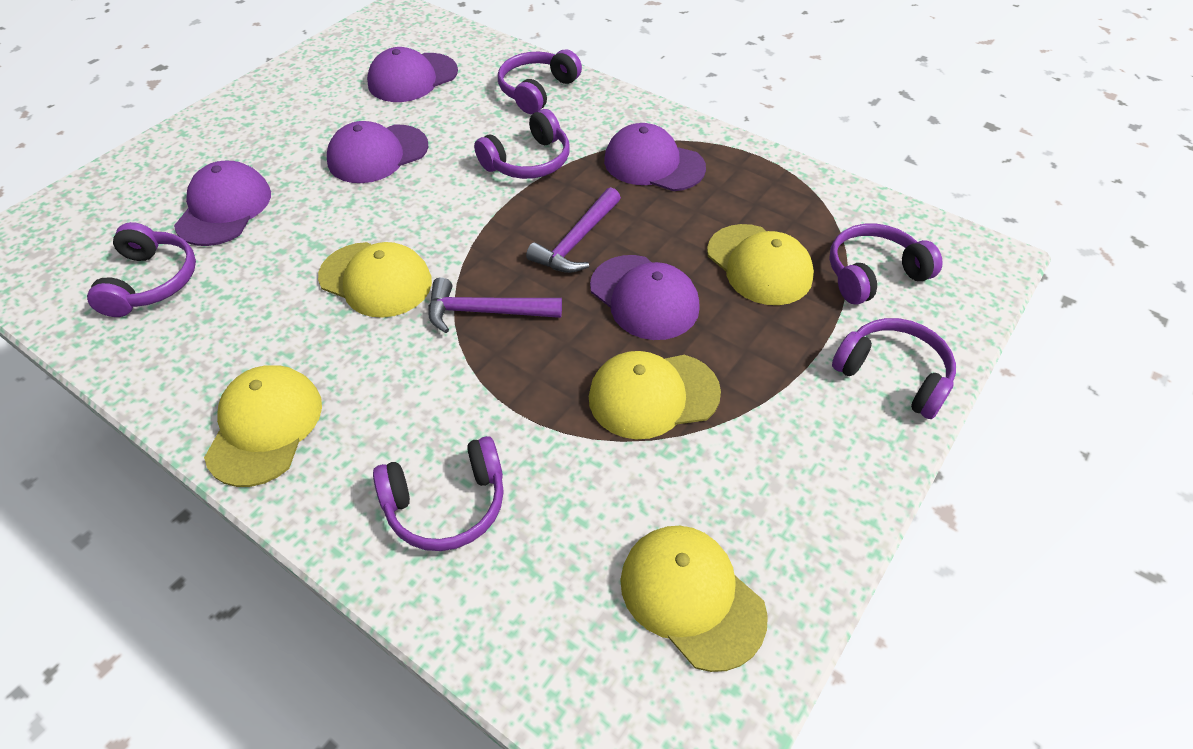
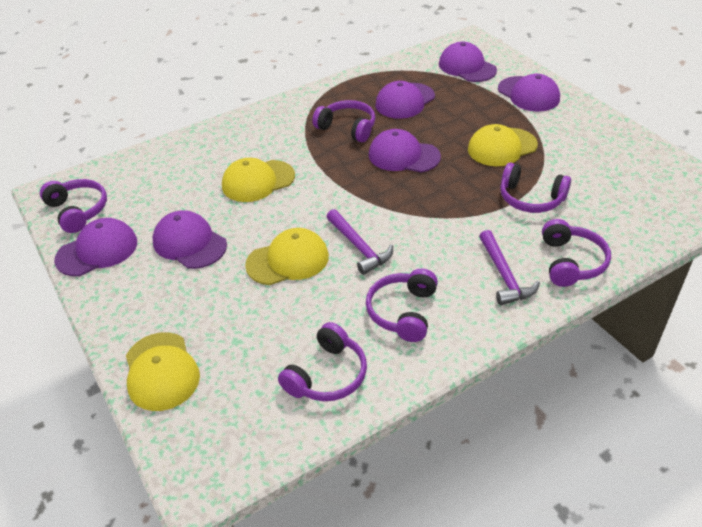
purple cap: 5 -> 6
yellow cap: 5 -> 4

